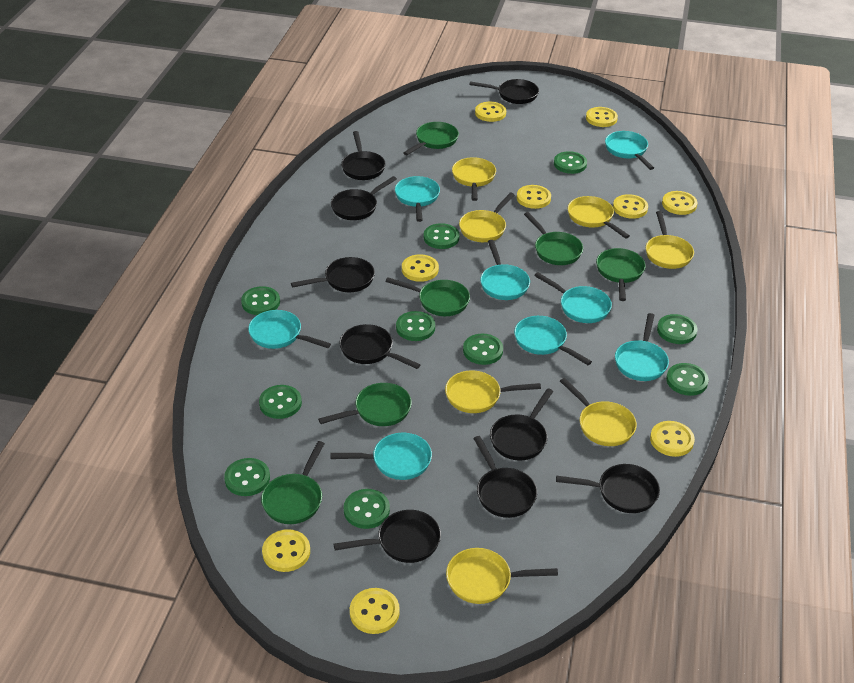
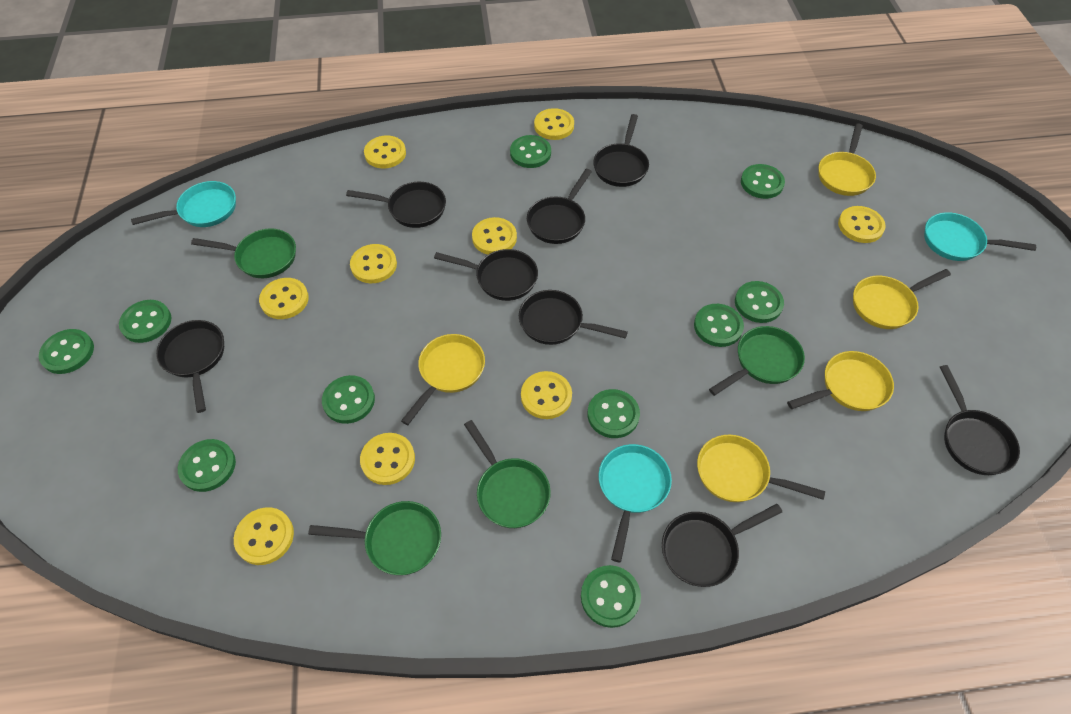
black pan: 9 -> 8
green pan: 6 -> 4
turquoise pan: 8 -> 3
yellow pan: 7 -> 5

